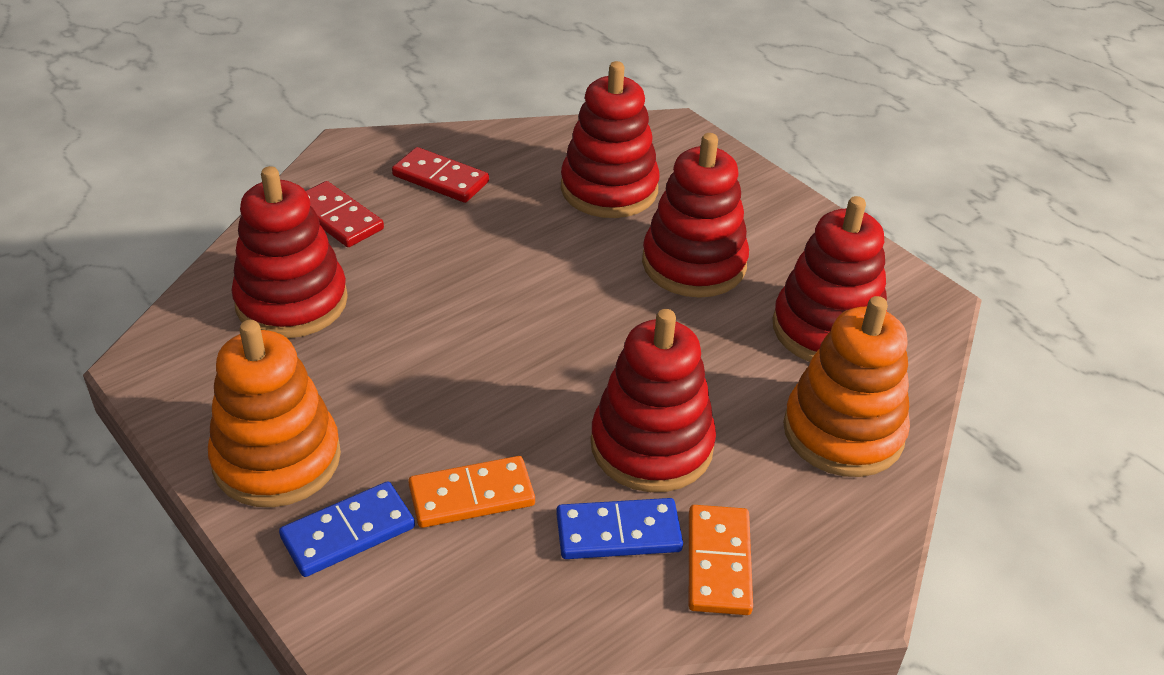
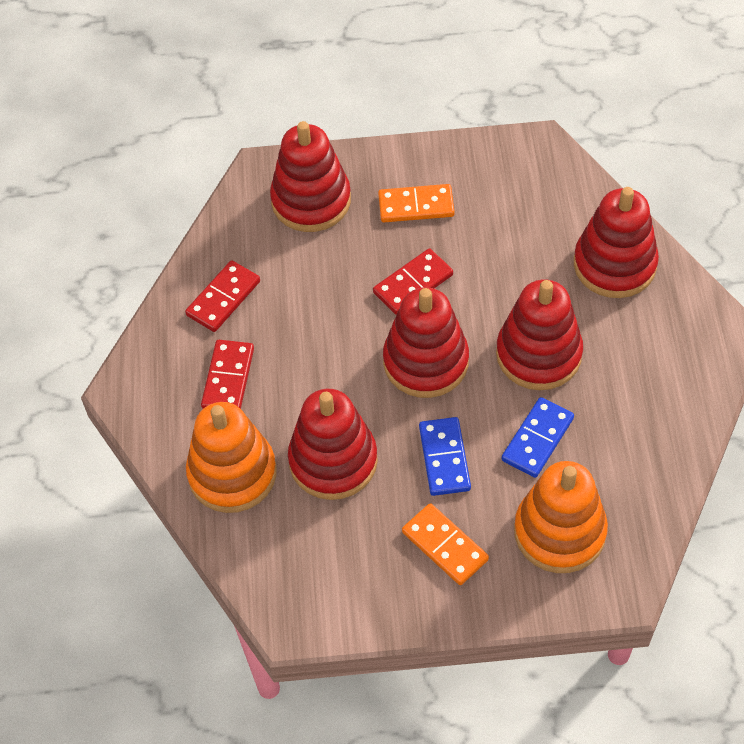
red domino: 2 -> 3

